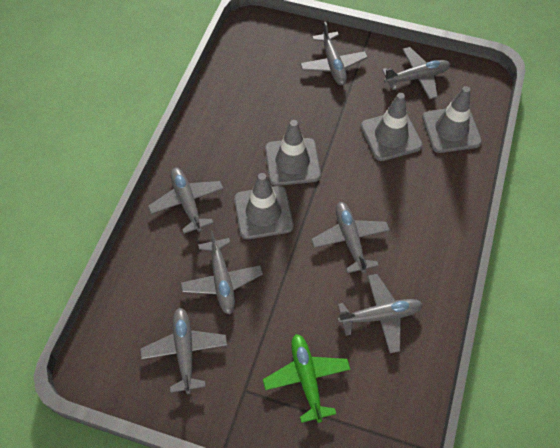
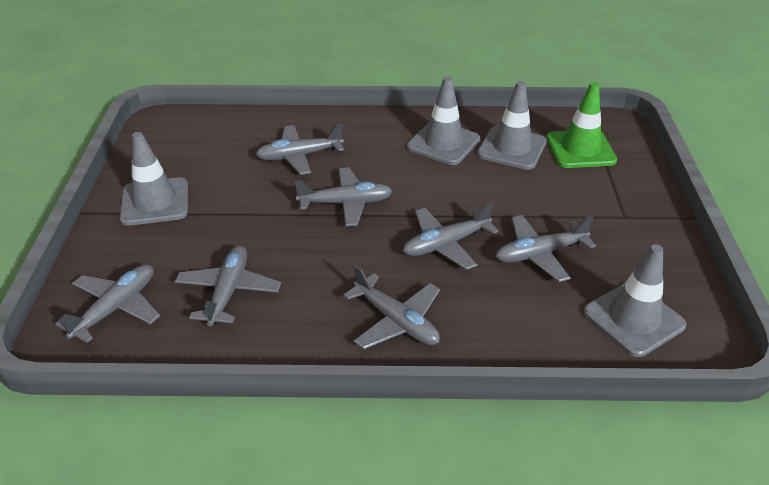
green plane: 1 -> 0
green traffic cone: 0 -> 1

